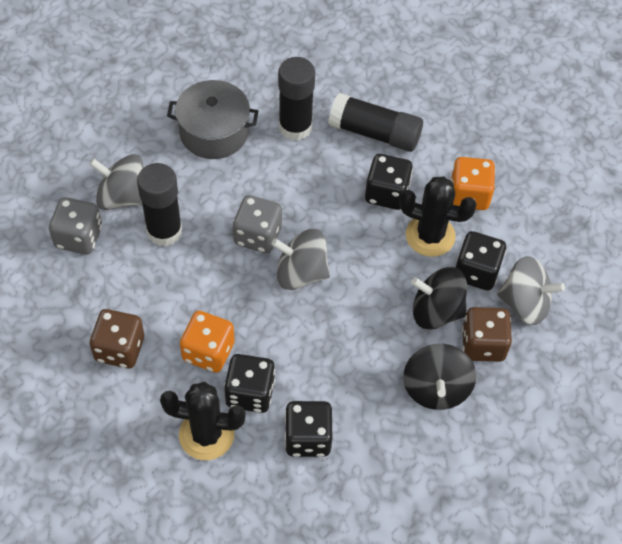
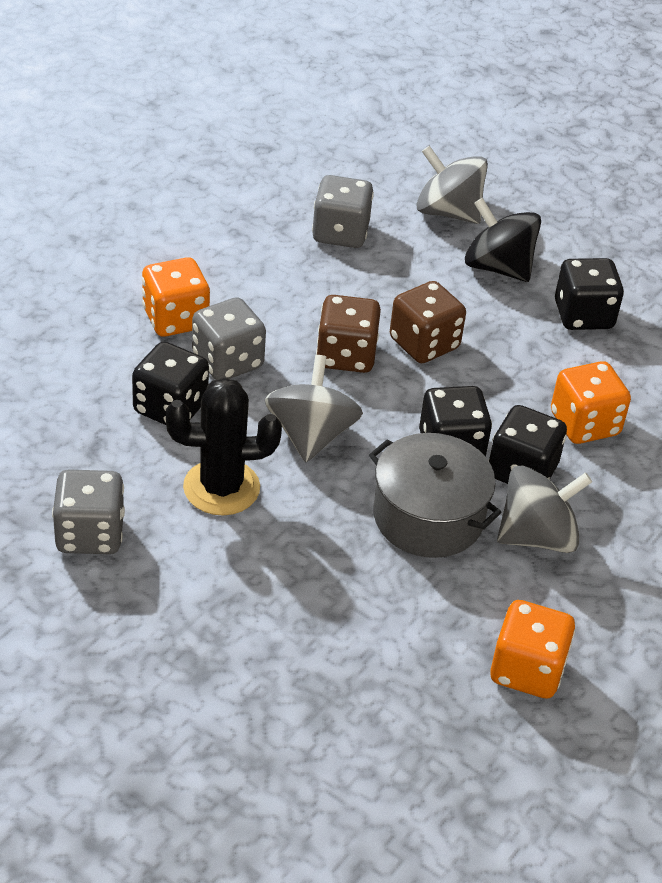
black cactus: 2 -> 1
black glue stick: 3 -> 0
black spinning top: 2 -> 1
grey dice: 2 -> 3
orange dice: 2 -> 3

